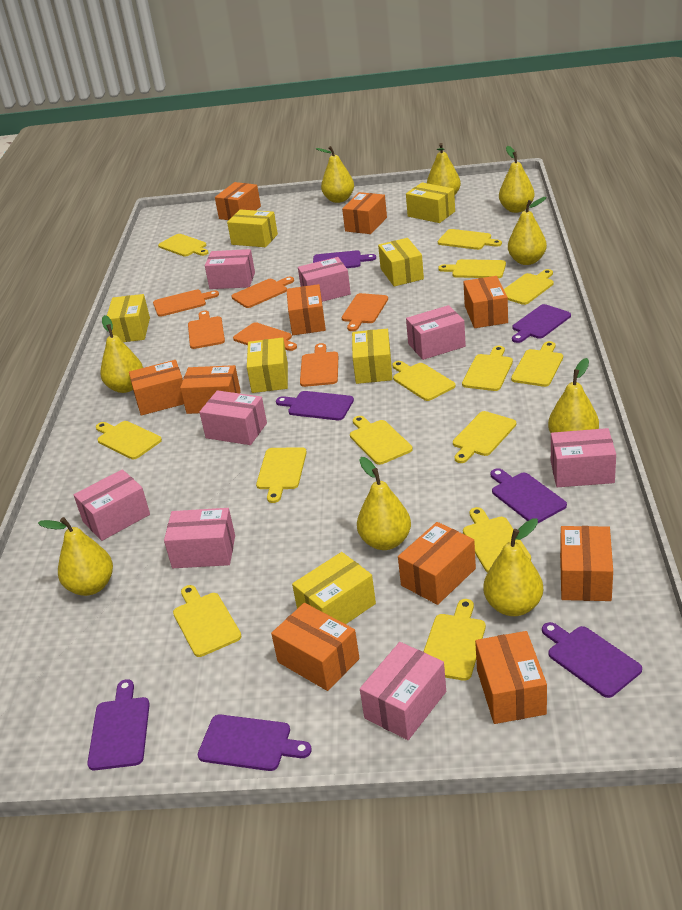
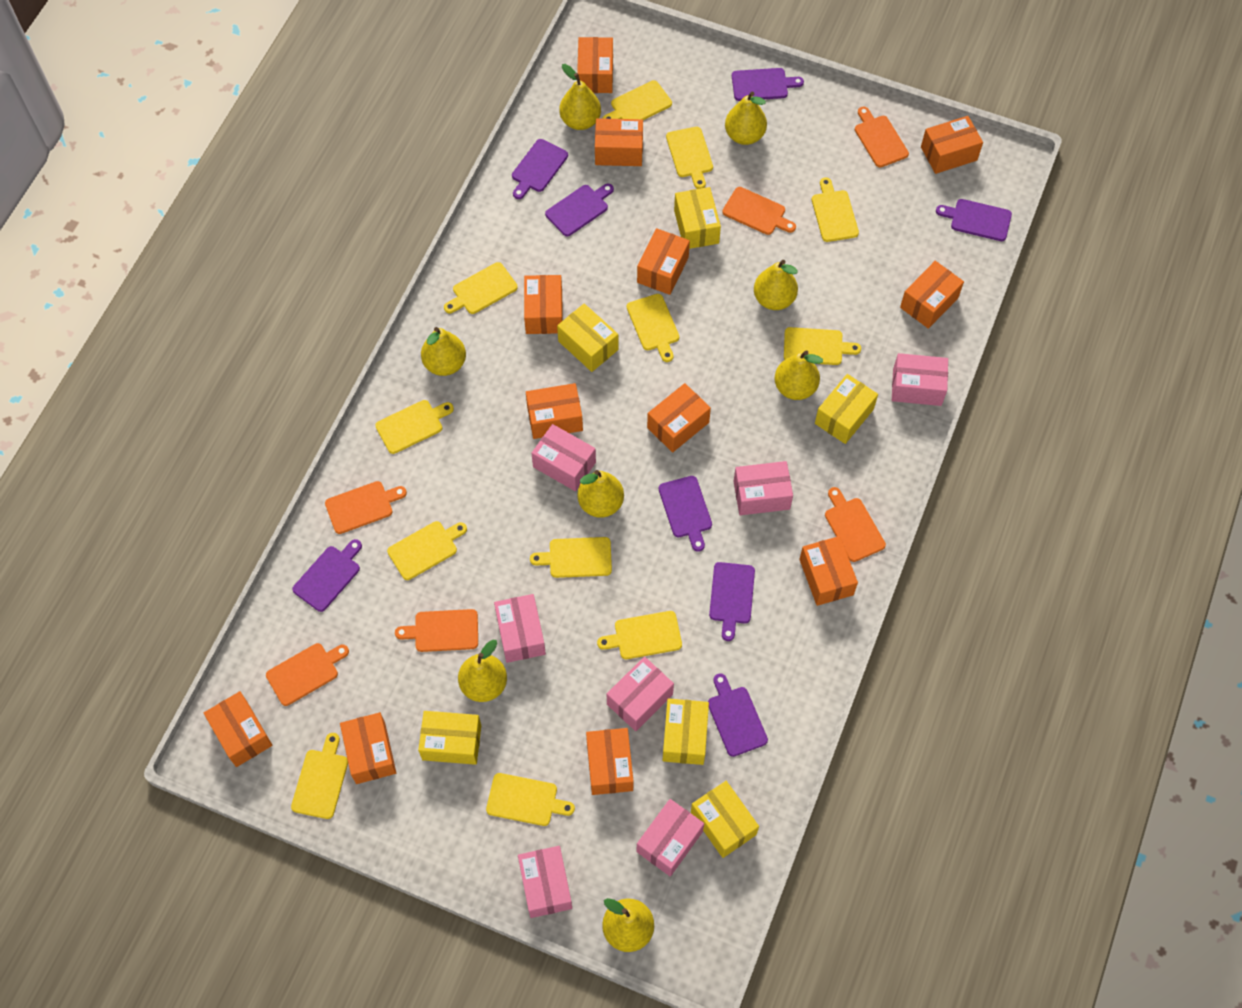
orange box: 10 -> 12
pink box: 8 -> 7
purple cutting board: 7 -> 8
yellow box: 7 -> 6
yellow cutting board: 14 -> 12
yellow pear: 9 -> 8

